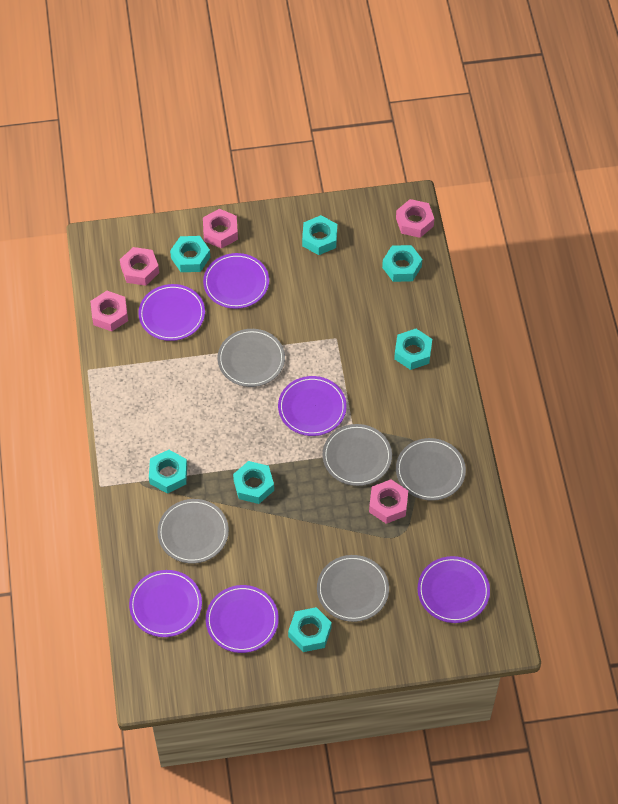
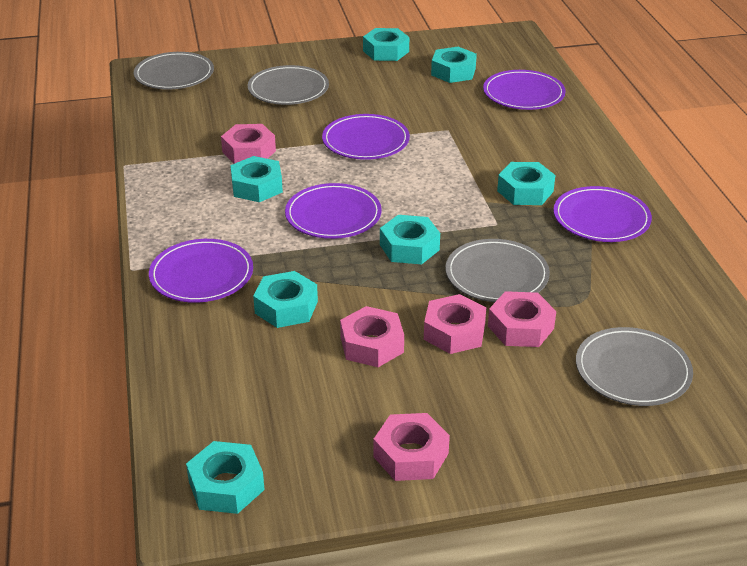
grey plate: 5 -> 4
purple plate: 6 -> 5

